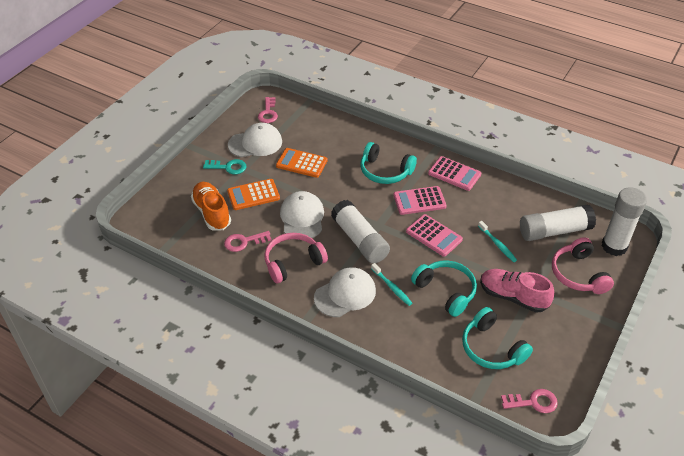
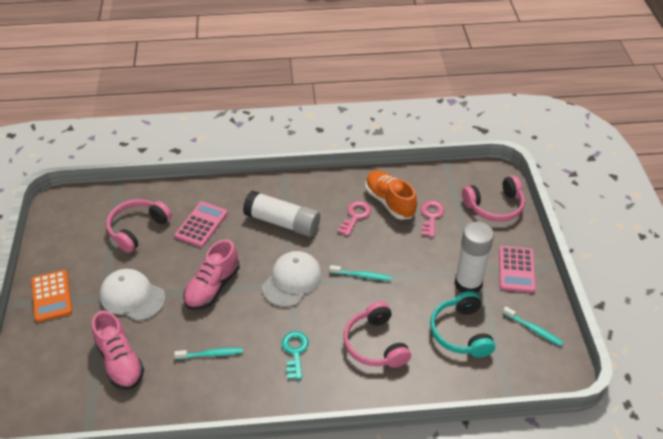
orange calculator: 2 -> 1
pink calculator: 3 -> 2
pink headphones: 2 -> 3
pink key: 3 -> 2
pink shoe: 1 -> 2
turquoise headphones: 3 -> 1
turquoise toothbrush: 2 -> 3
white cap: 3 -> 2
white glue stick: 3 -> 2

